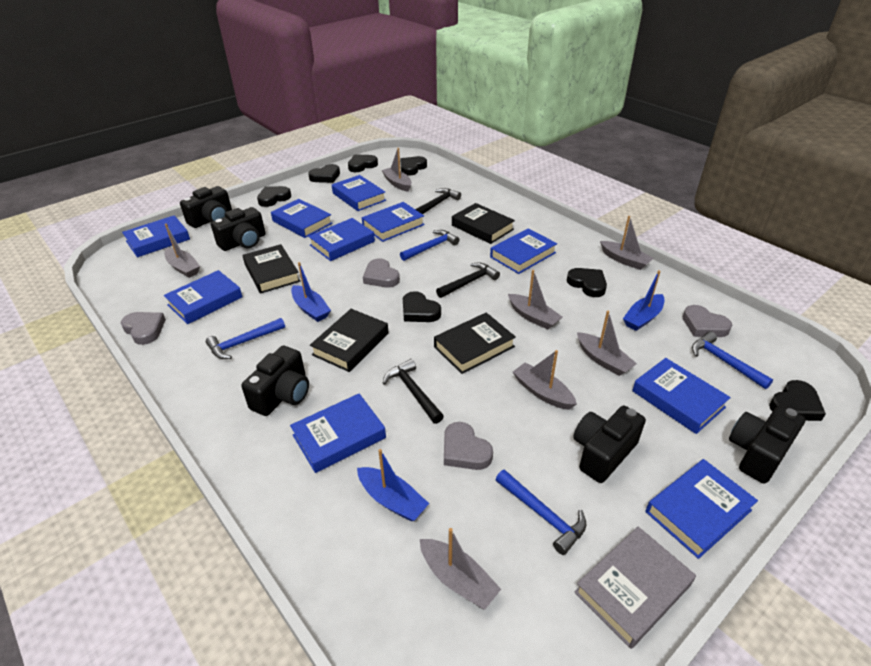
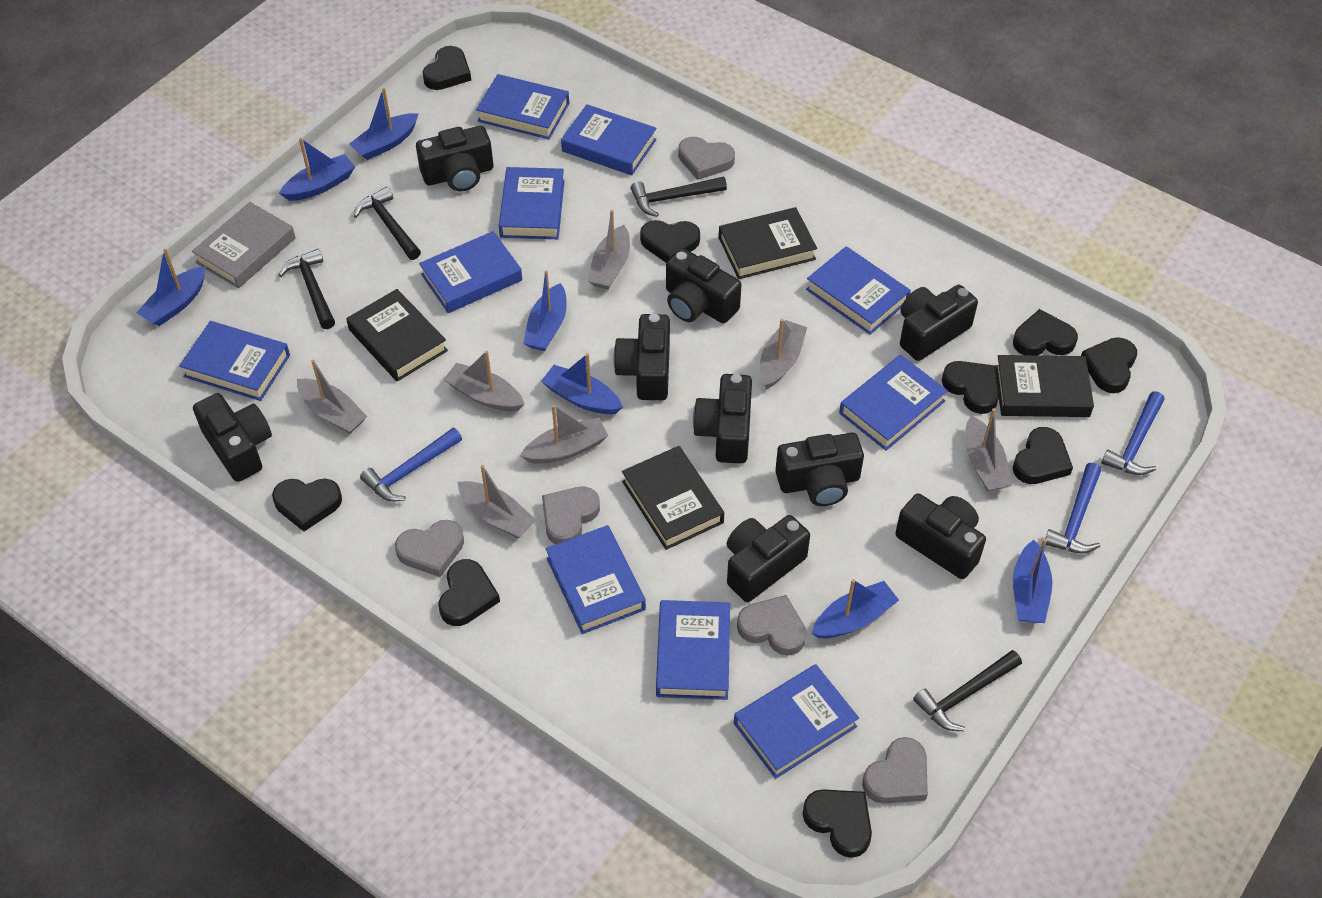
black camera: 5 -> 9
black hammer: 3 -> 4
black heart: 7 -> 9
blue boat: 3 -> 7
blue hammer: 4 -> 3
grey heart: 4 -> 5

